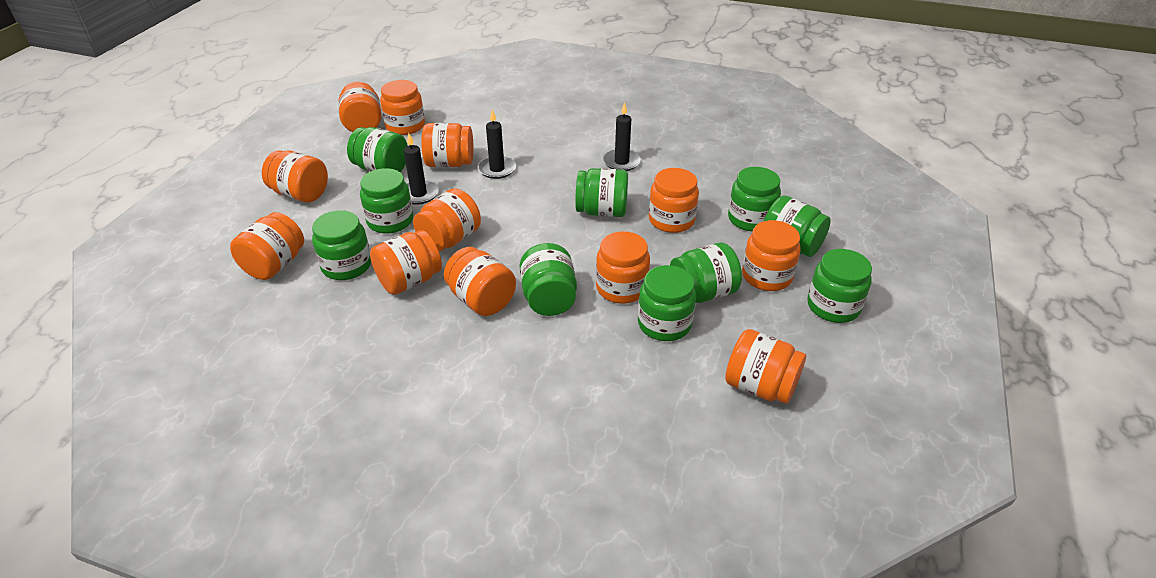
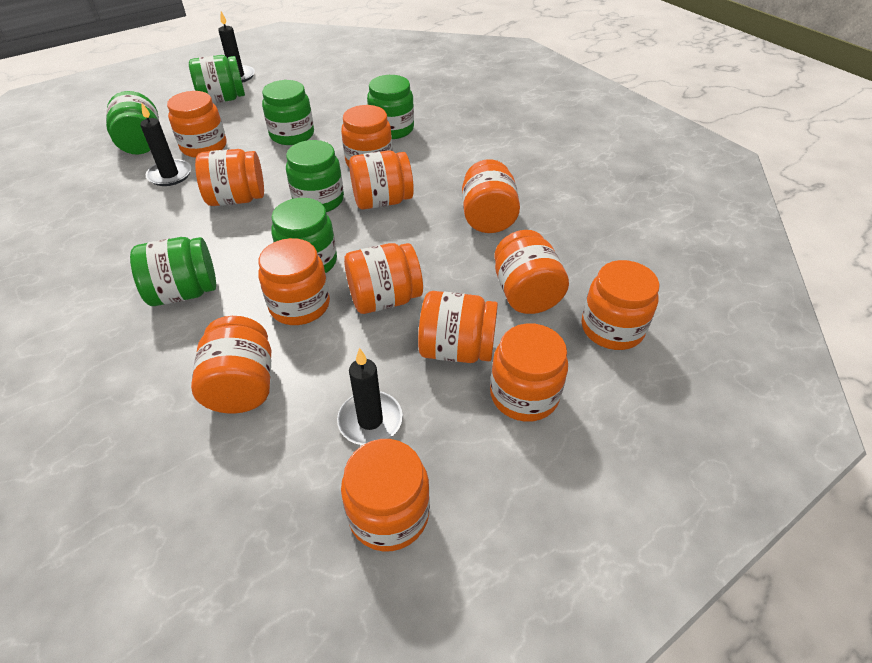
green jar: 10 -> 7
orange jar: 12 -> 13

